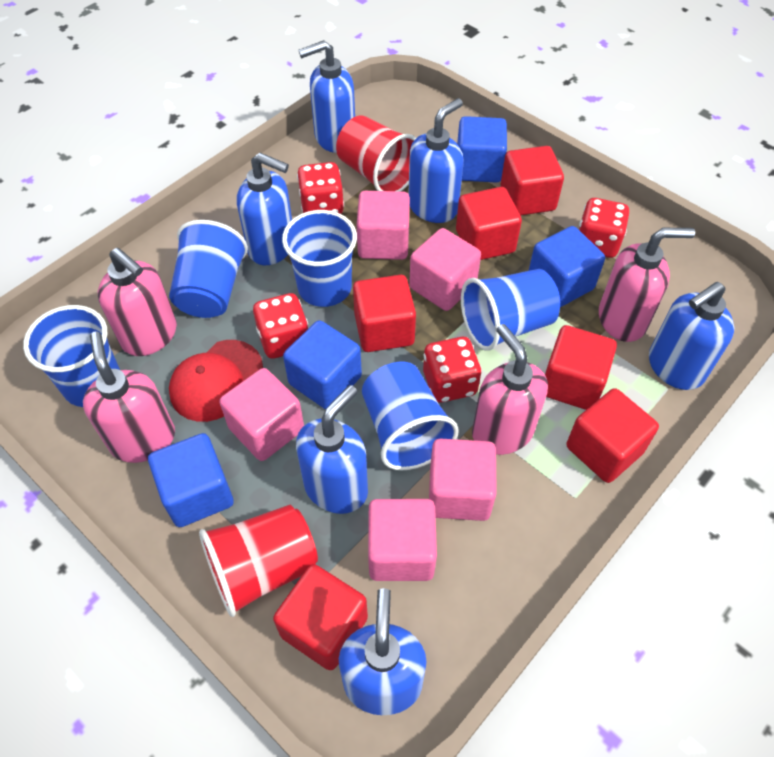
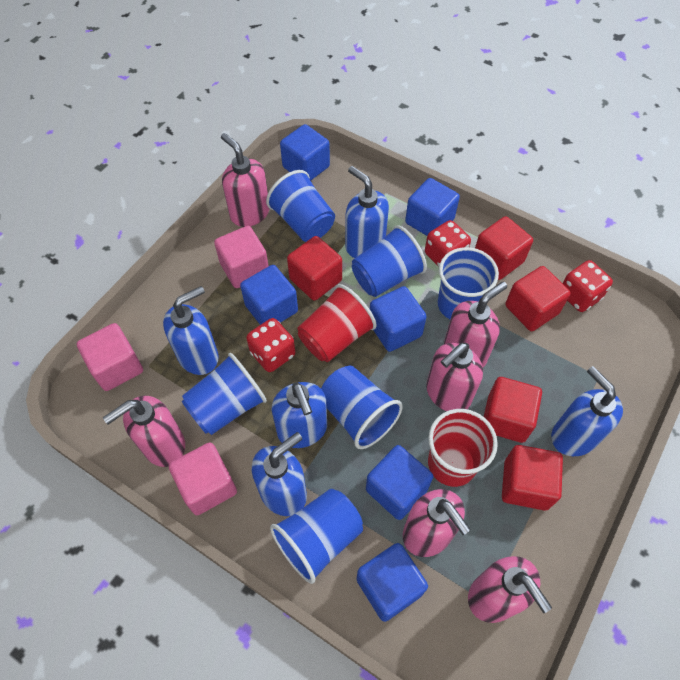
blue cube: 4 -> 6
blue cup: 5 -> 6
blue soap dispenser: 6 -> 5
pink cube: 5 -> 3
pink soap dispenser: 4 -> 6
red cap: 1 -> 0
red cube: 6 -> 5
red dice: 4 -> 3

